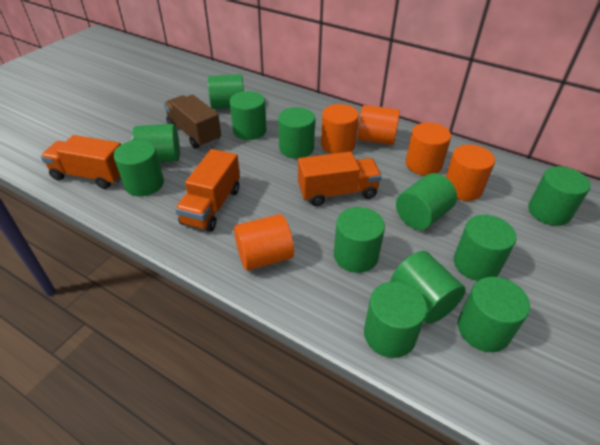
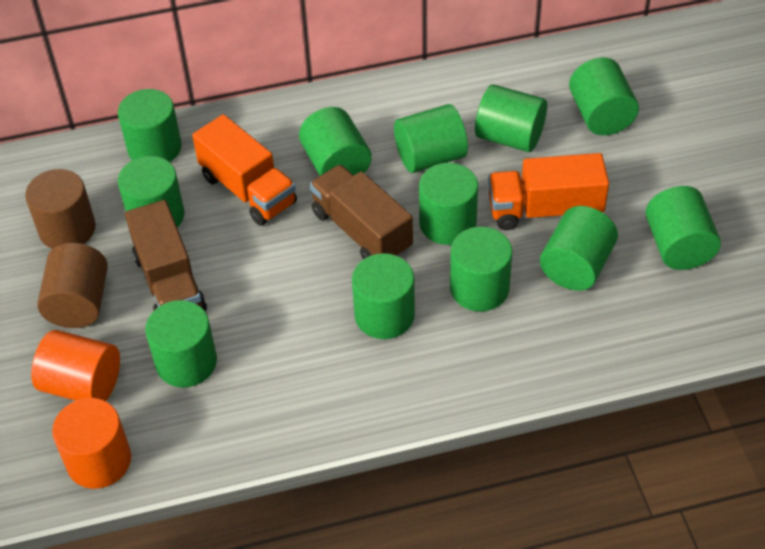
brown cylinder: 0 -> 2
brown truck: 1 -> 2
orange cylinder: 5 -> 2
orange truck: 3 -> 2

